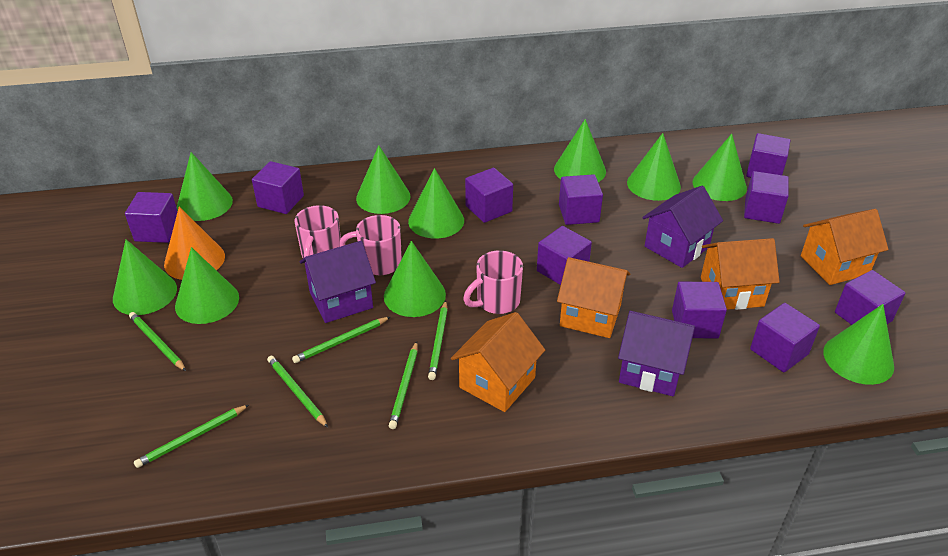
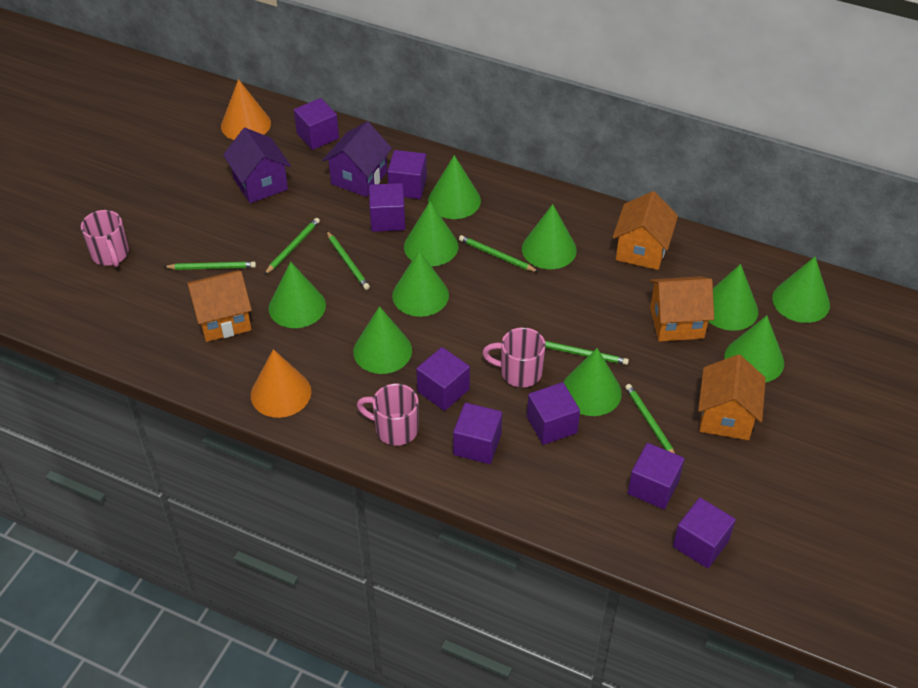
orange cone: 1 -> 2
purple cube: 10 -> 8
purple house: 3 -> 2

